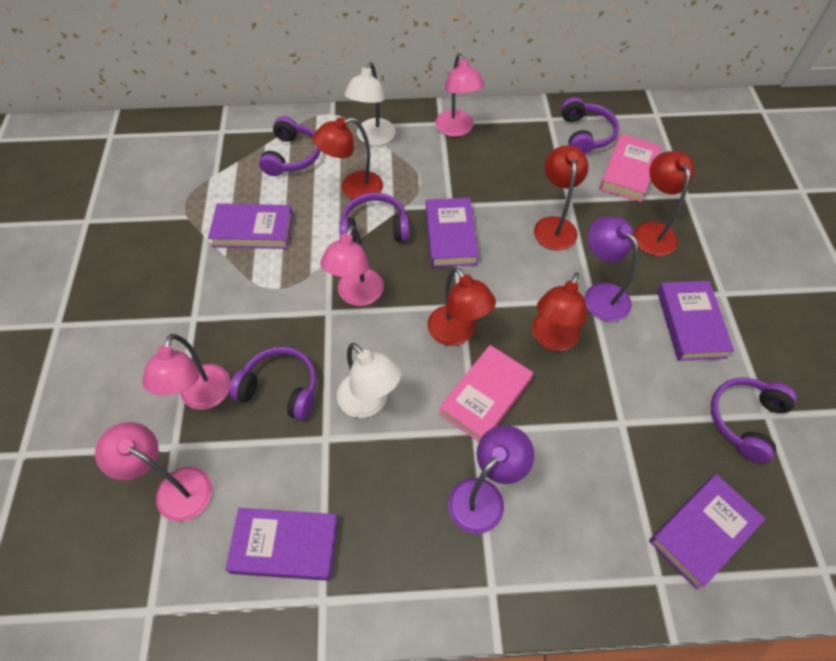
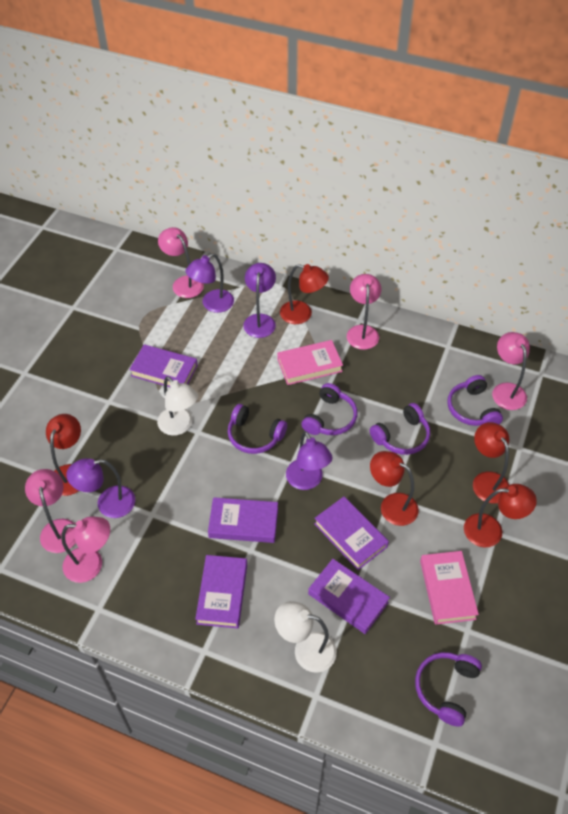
pink lamp: 4 -> 5
purple lamp: 2 -> 4

